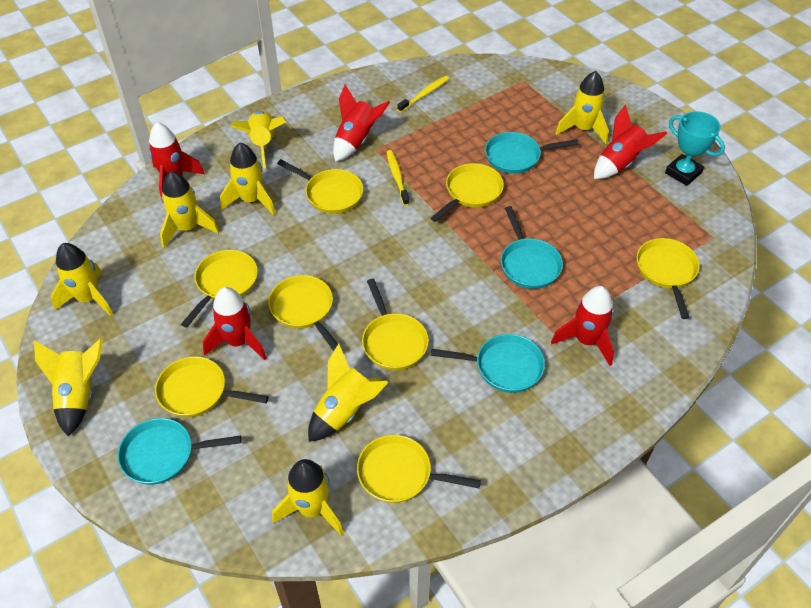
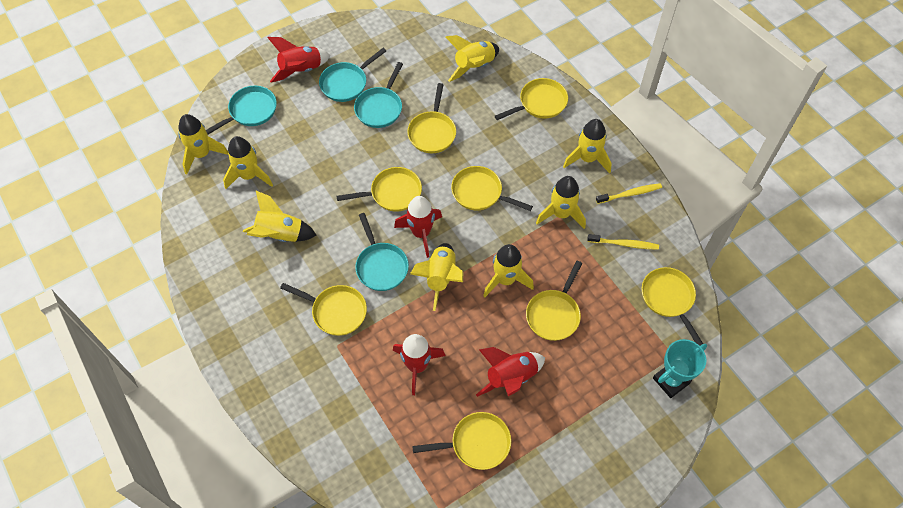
red rocket: 5 -> 4

